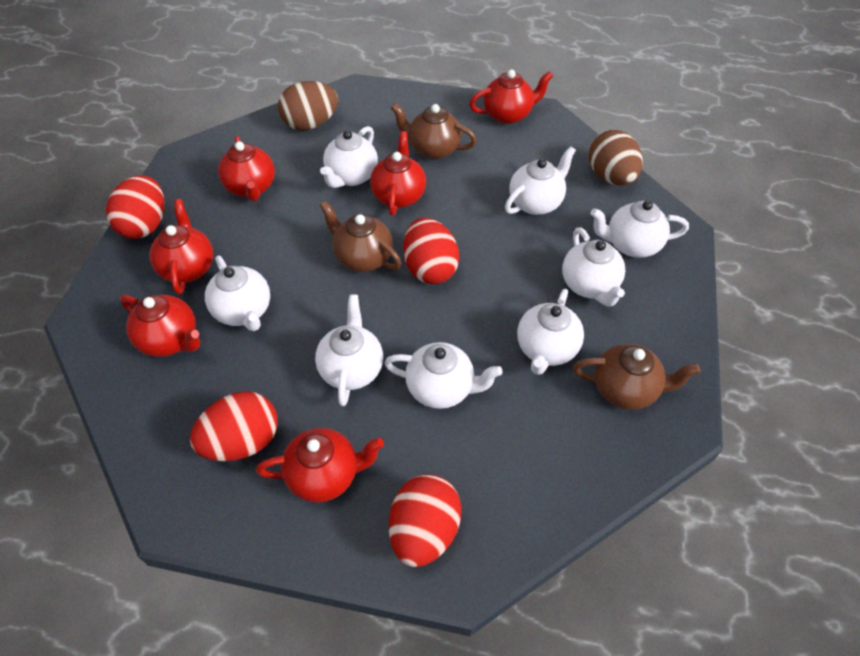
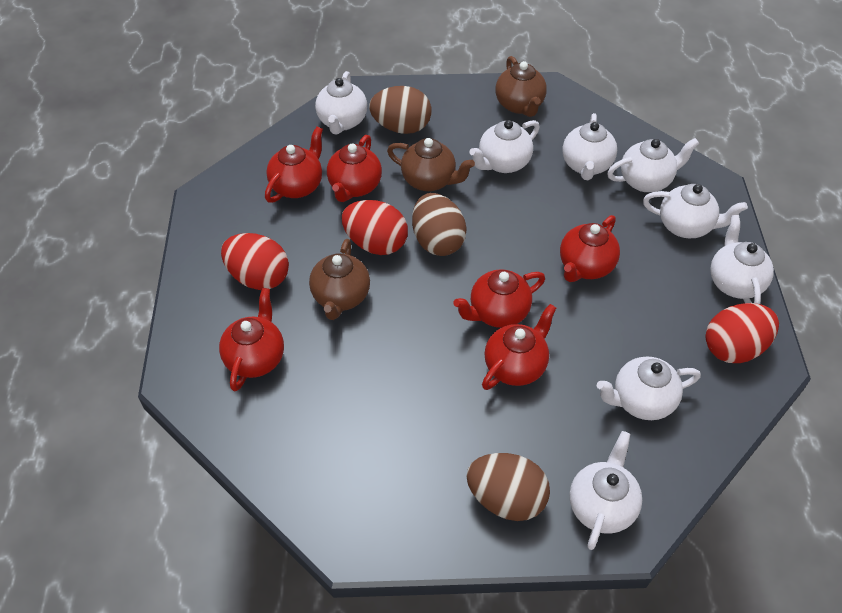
brown egg: 2 -> 3
red egg: 4 -> 3

